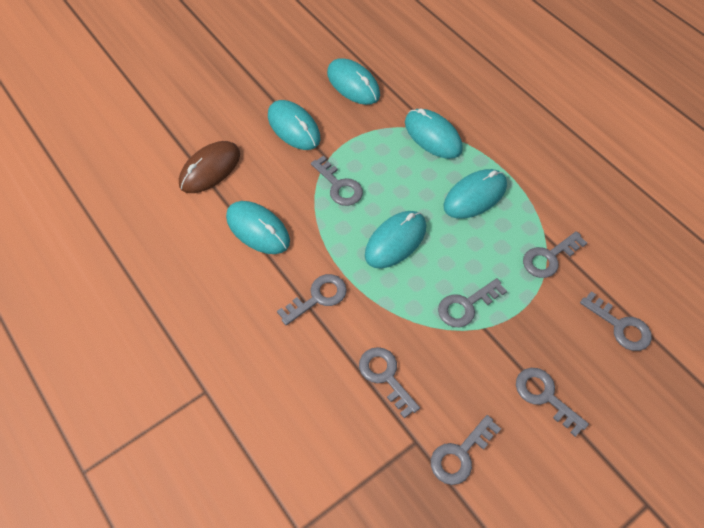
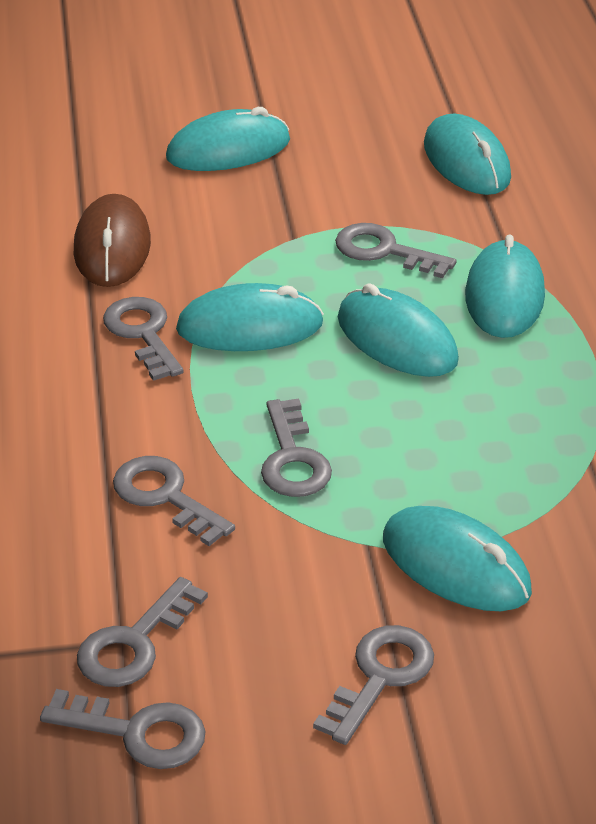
grey key: 8 -> 7

